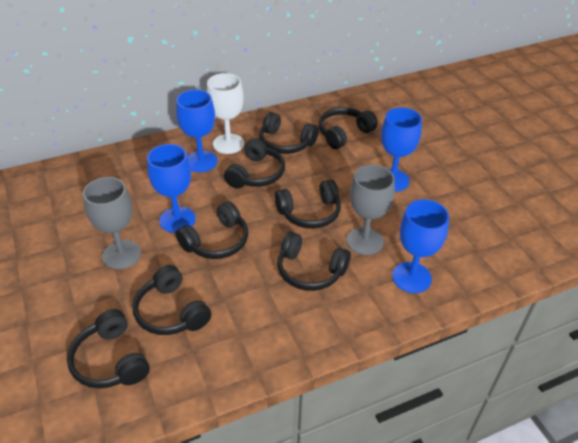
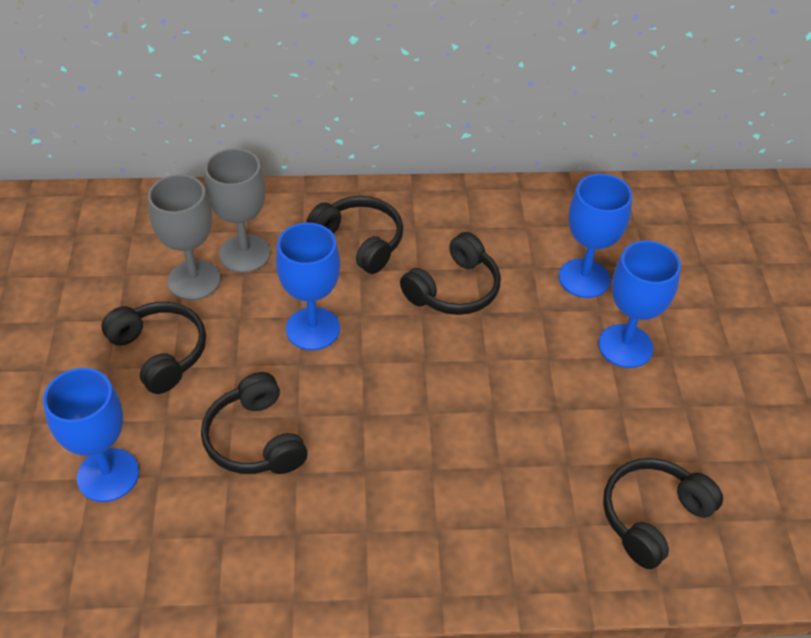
black headphones: 8 -> 5
white goblet: 1 -> 0

